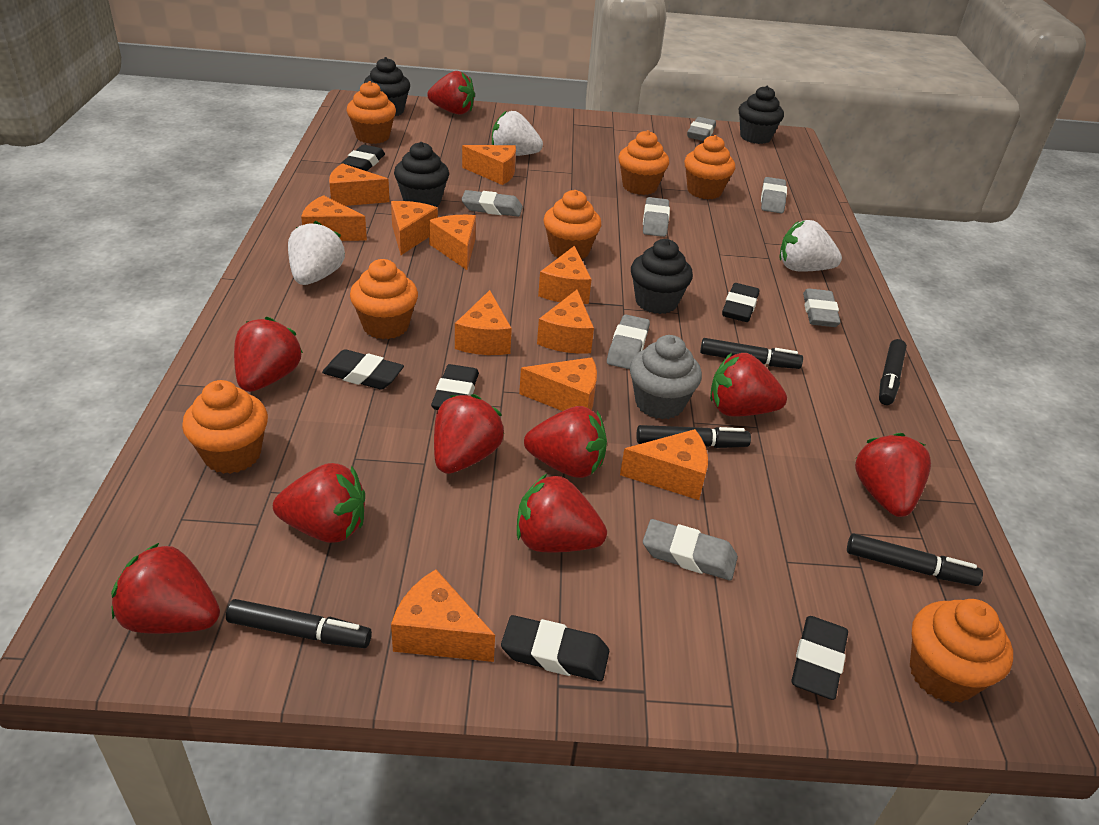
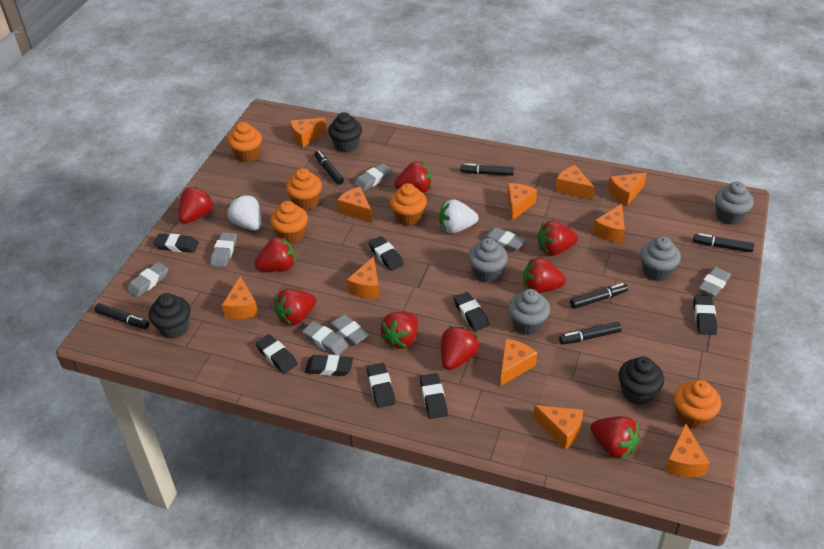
black cupcake: 4 -> 3
black eraser: 6 -> 8
black marker: 5 -> 6
grey cupcake: 1 -> 4
orange cupcake: 7 -> 5
white strawberry: 3 -> 2

